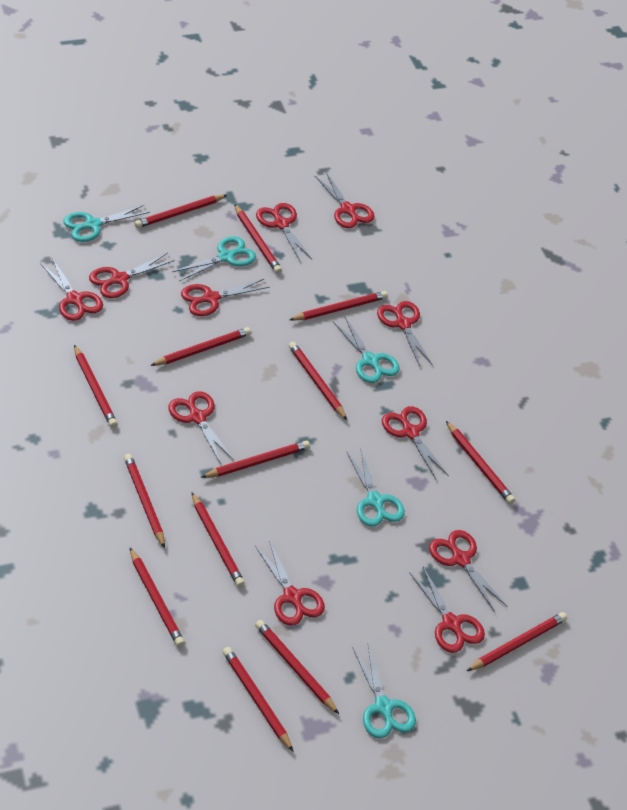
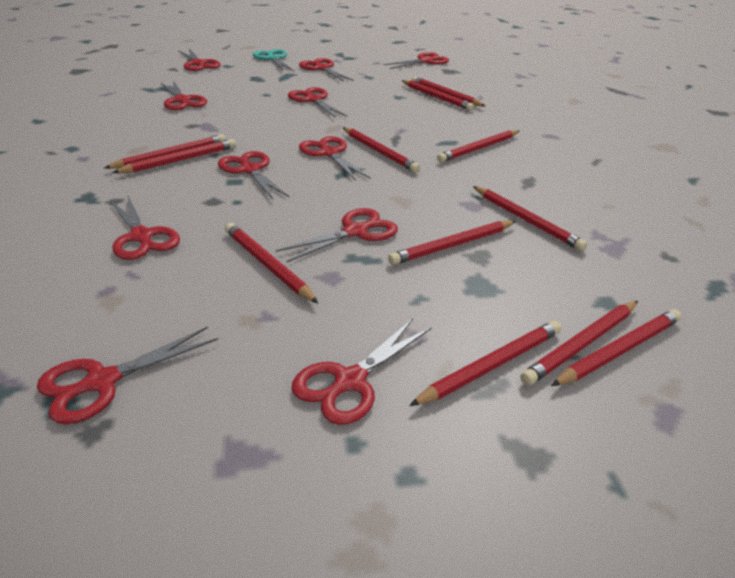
red pencil: 14 -> 12
turquoise scissors: 5 -> 1

